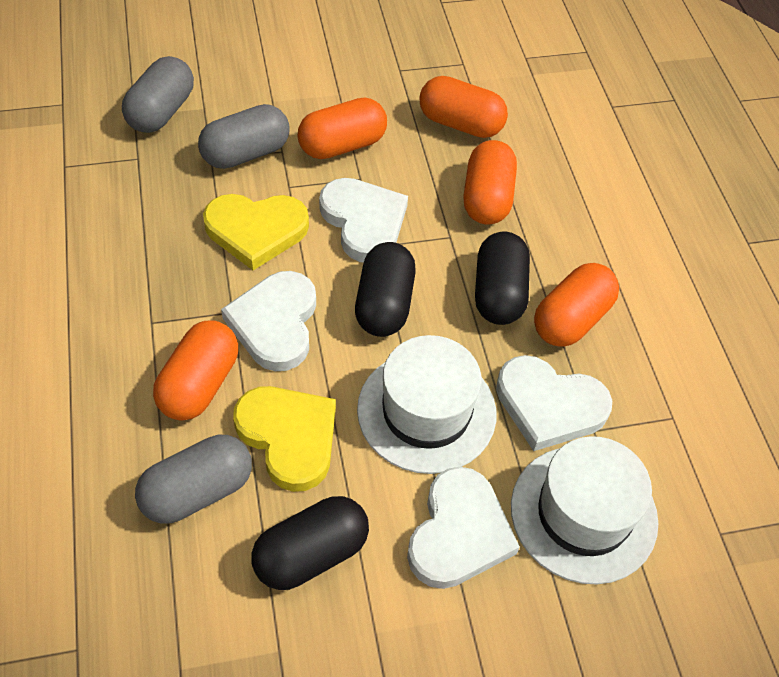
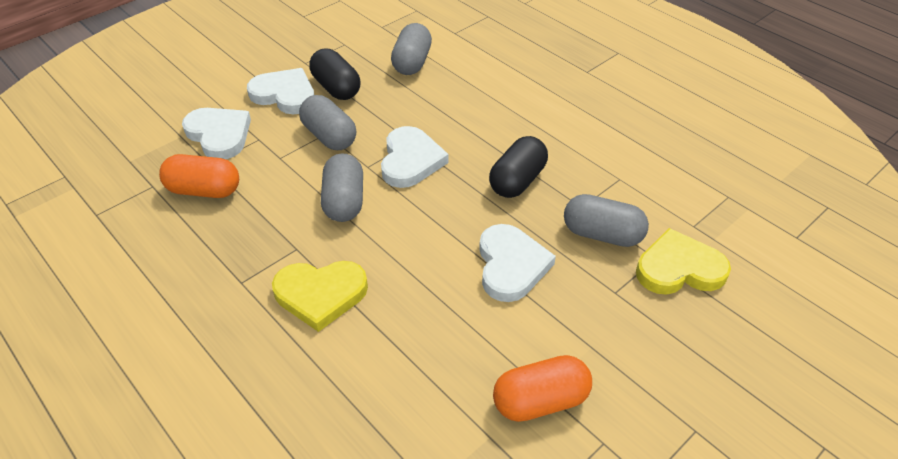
black capsule: 3 -> 2
grey capsule: 3 -> 4
orange capsule: 5 -> 2
white hat: 2 -> 0

